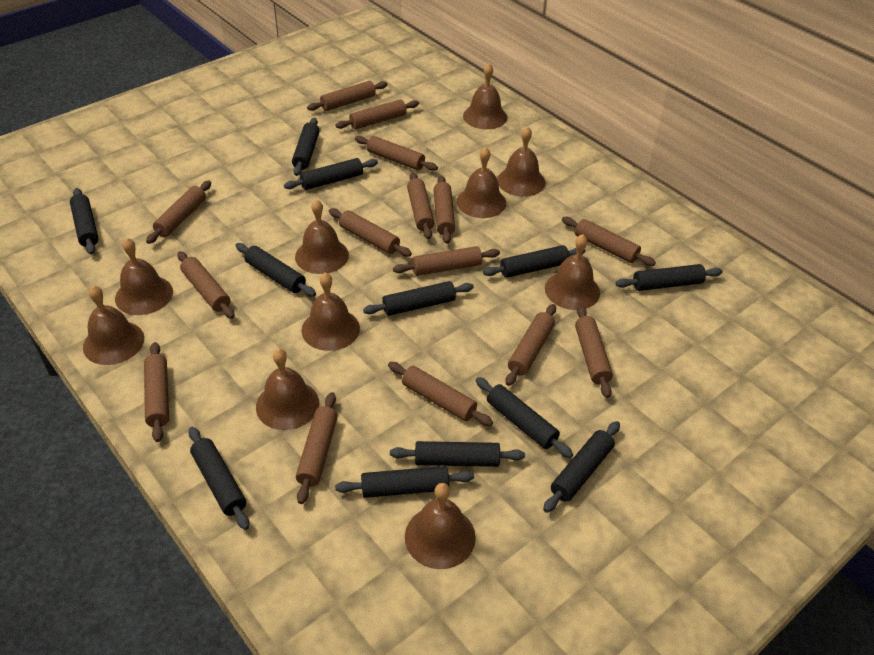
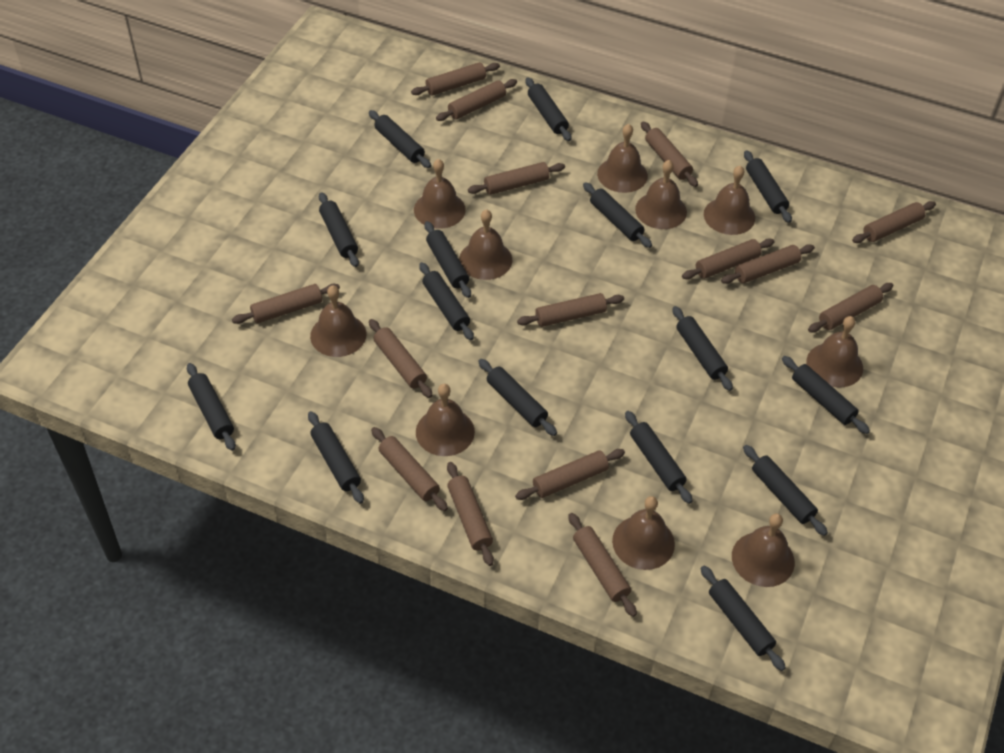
black rolling pin: 12 -> 15

